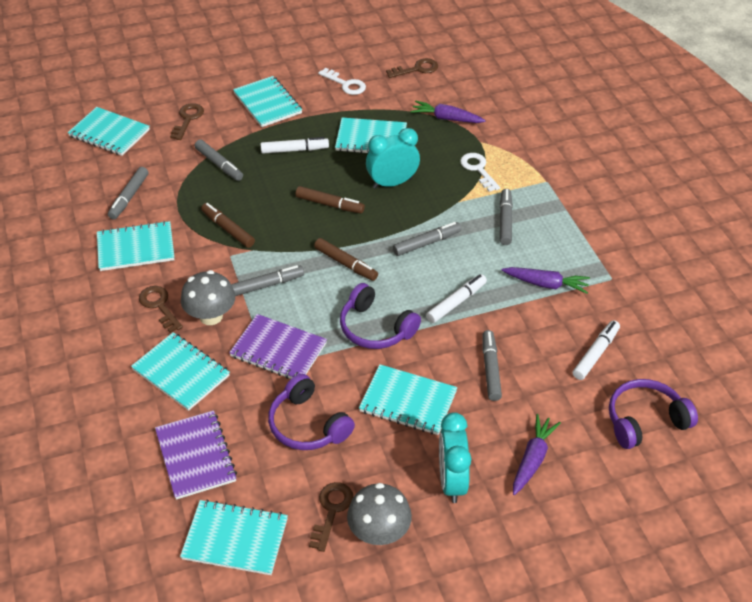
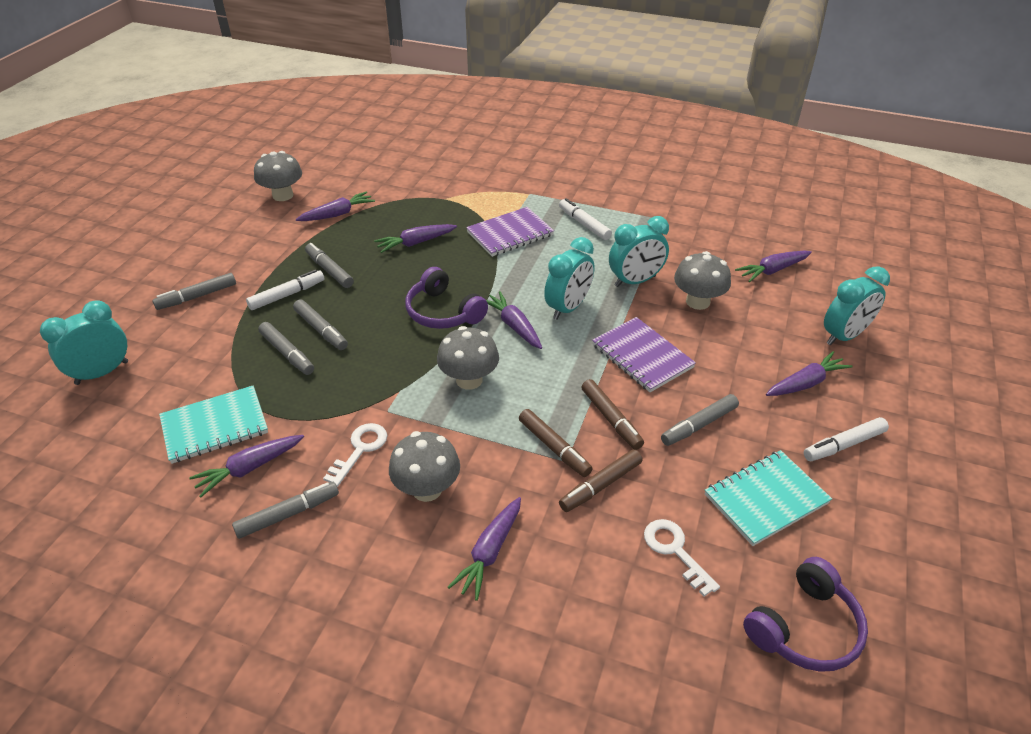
brown key: 4 -> 0
grey mushroom: 2 -> 4
purple carrot: 3 -> 7
purple headphones: 3 -> 2
turquoise clock: 2 -> 4
turquoise notebook: 7 -> 2

